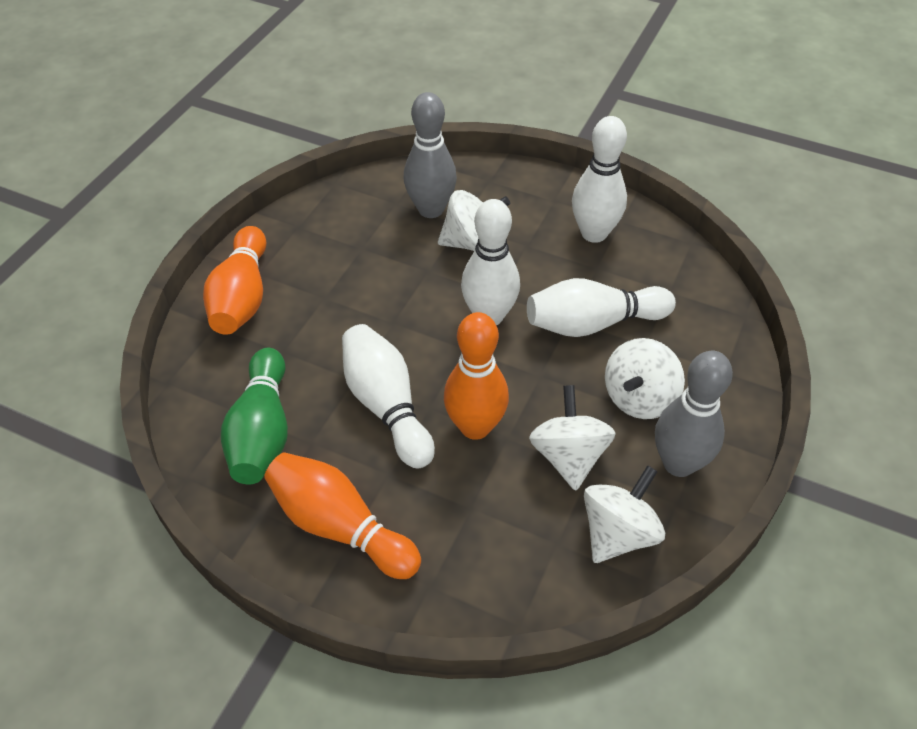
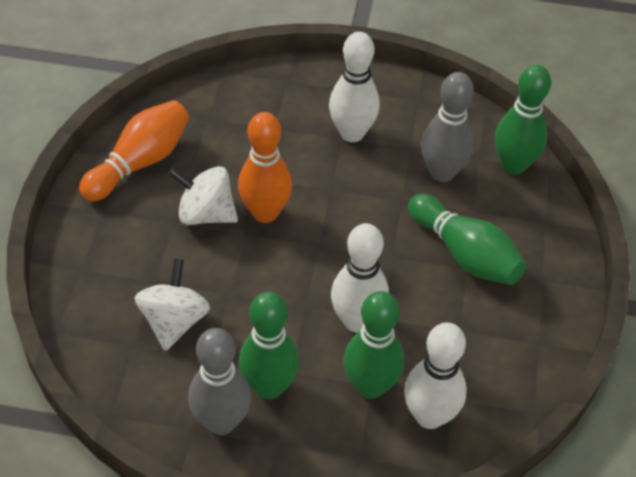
green bowling pin: 1 -> 4
orange bowling pin: 3 -> 2
white bowling pin: 4 -> 3
white spinning top: 4 -> 2

